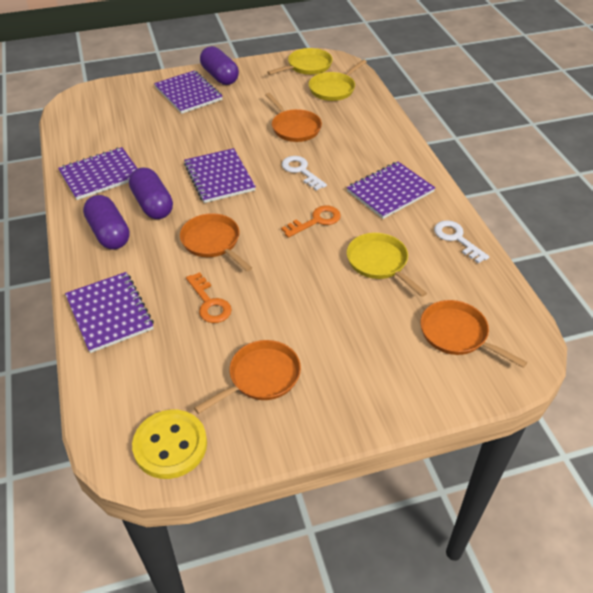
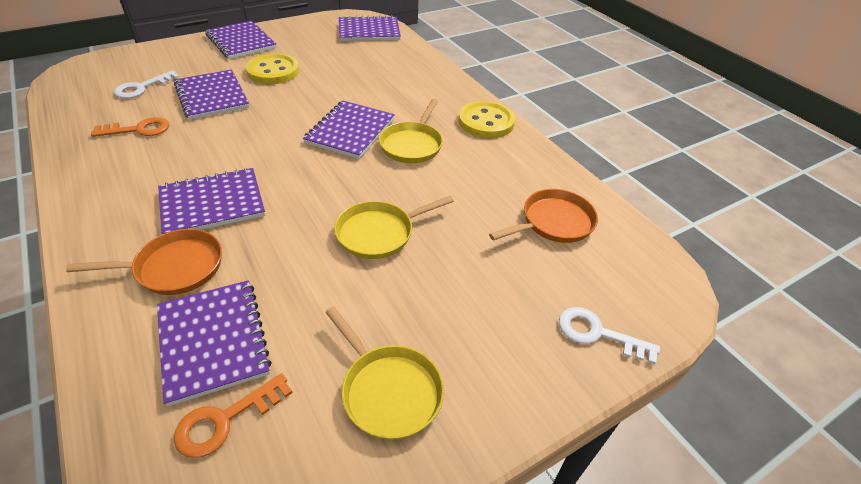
orange pan: 4 -> 2
purple capsule: 3 -> 0
purple notebook: 5 -> 6
yellow button: 1 -> 2

